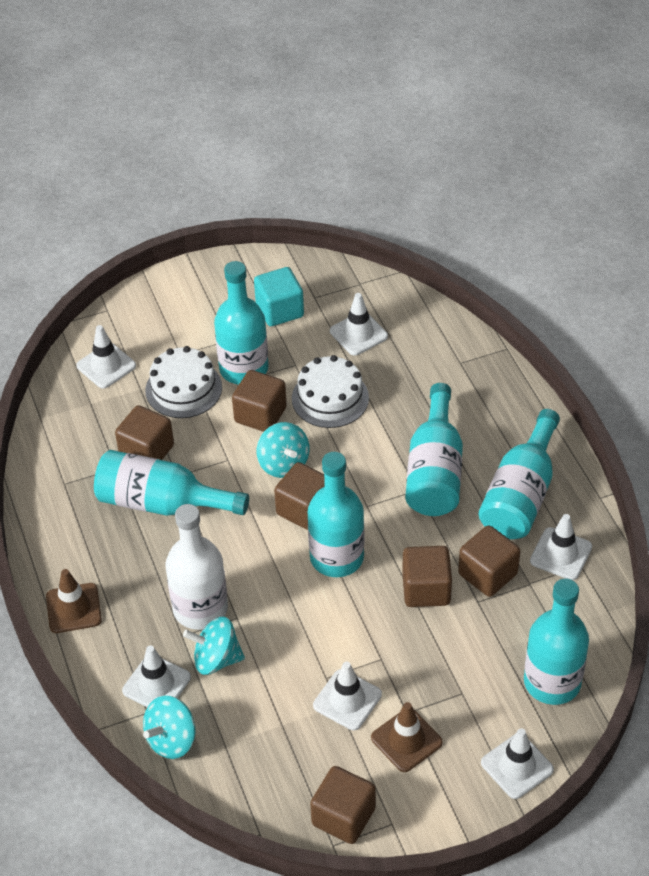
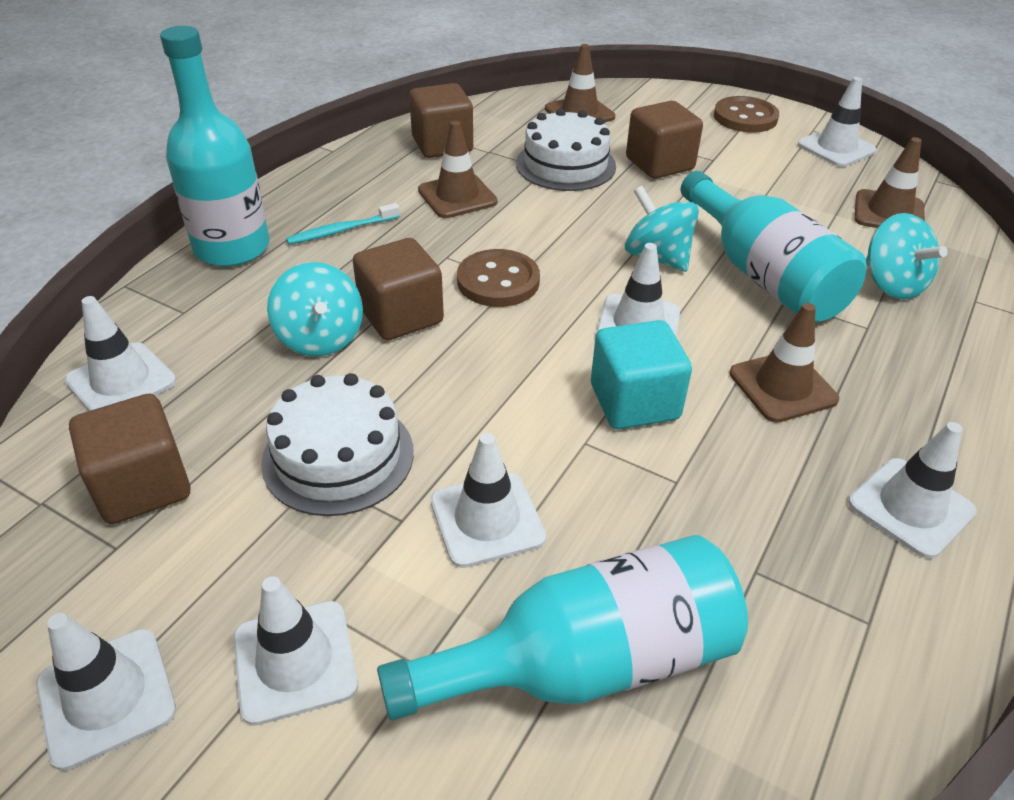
brown button: 0 -> 2
brown cube: 6 -> 4
brown traffic cone: 2 -> 4
turquoise bottle: 6 -> 3
turquoise toothbrush: 0 -> 1
white bottle: 1 -> 0
white traffic cone: 6 -> 7

